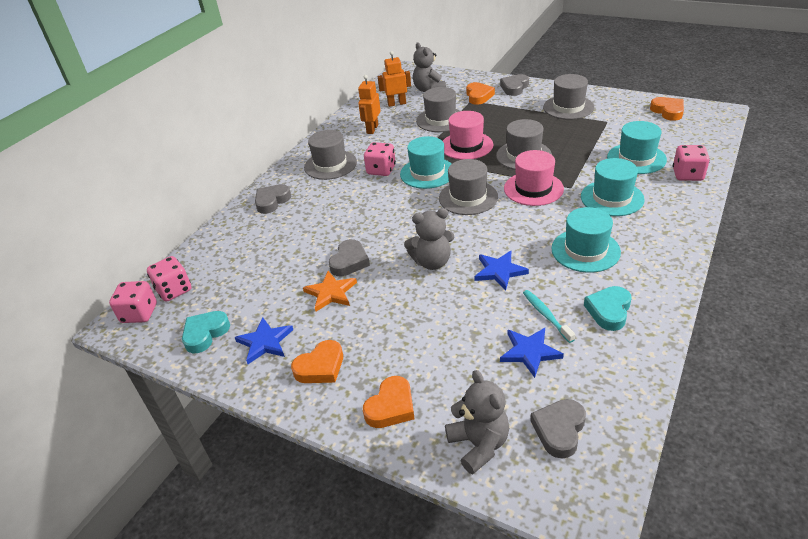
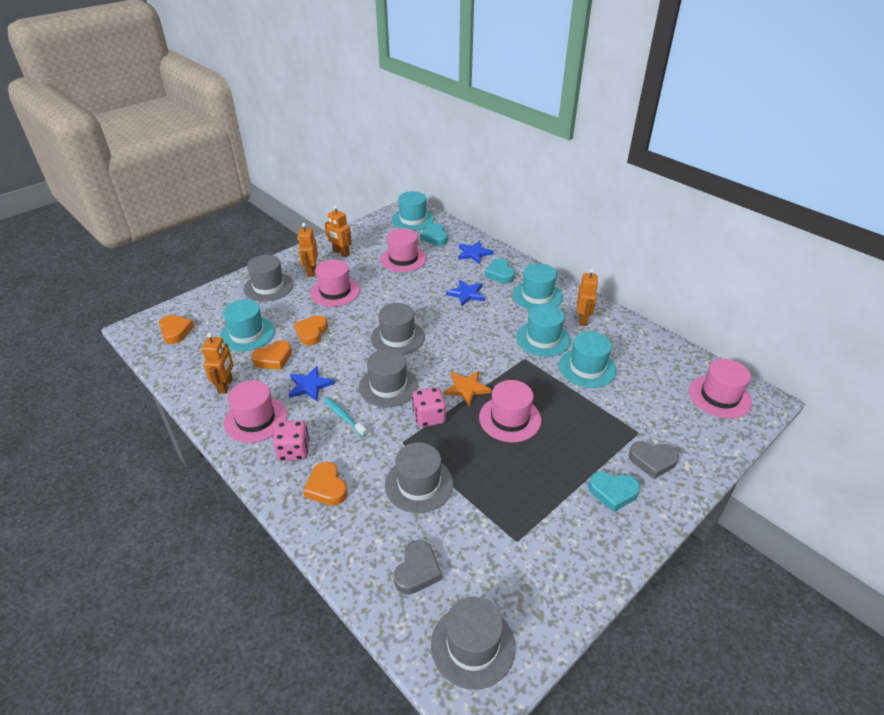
grey heart: 4 -> 2
grey teddy bear: 3 -> 0
orange robot: 2 -> 4
pink dice: 4 -> 2
pink hat: 2 -> 5
turquoise hat: 4 -> 5
turquoise heart: 2 -> 3

